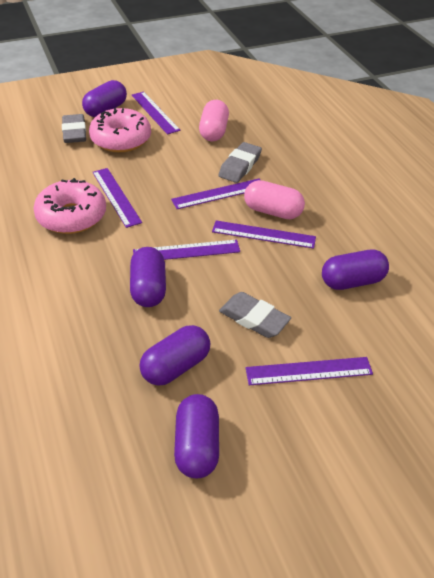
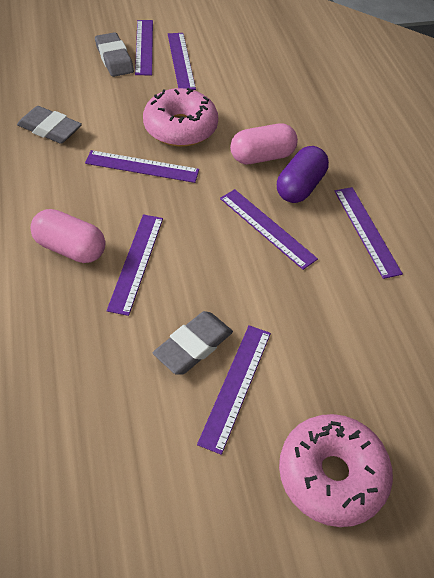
purple capsule: 5 -> 1
purple ruler: 6 -> 7

